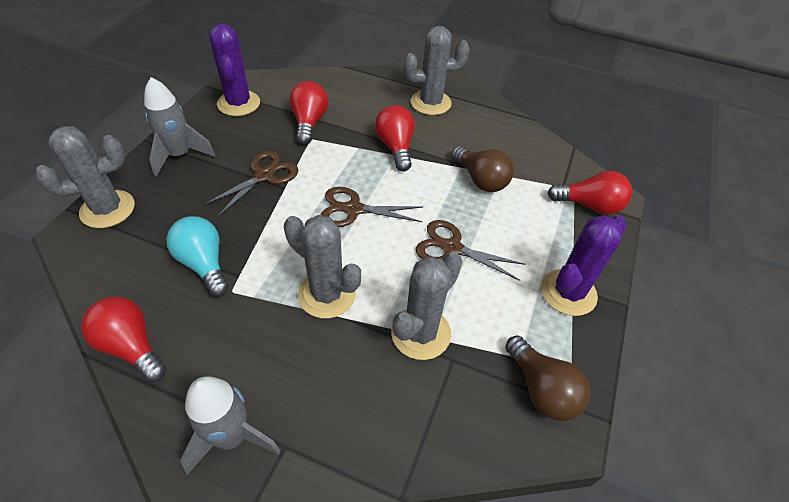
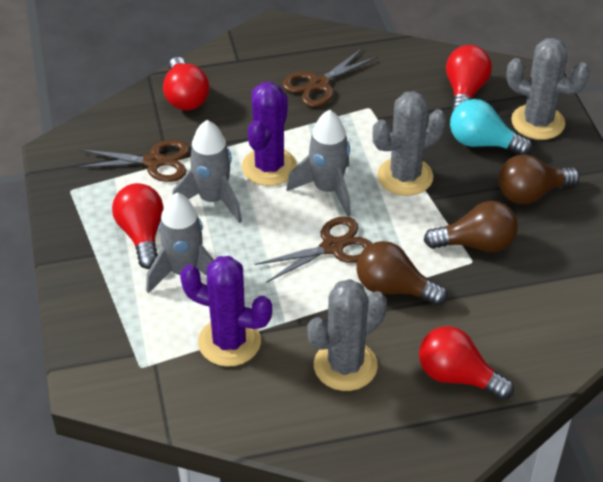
brown light bulb: 2 -> 3
grey cactus: 4 -> 3
grey rocket: 2 -> 3

